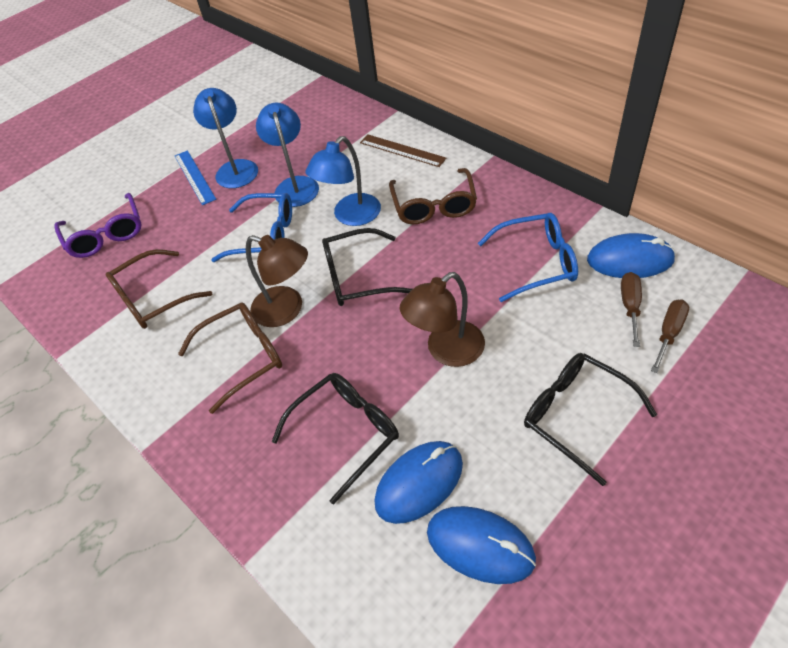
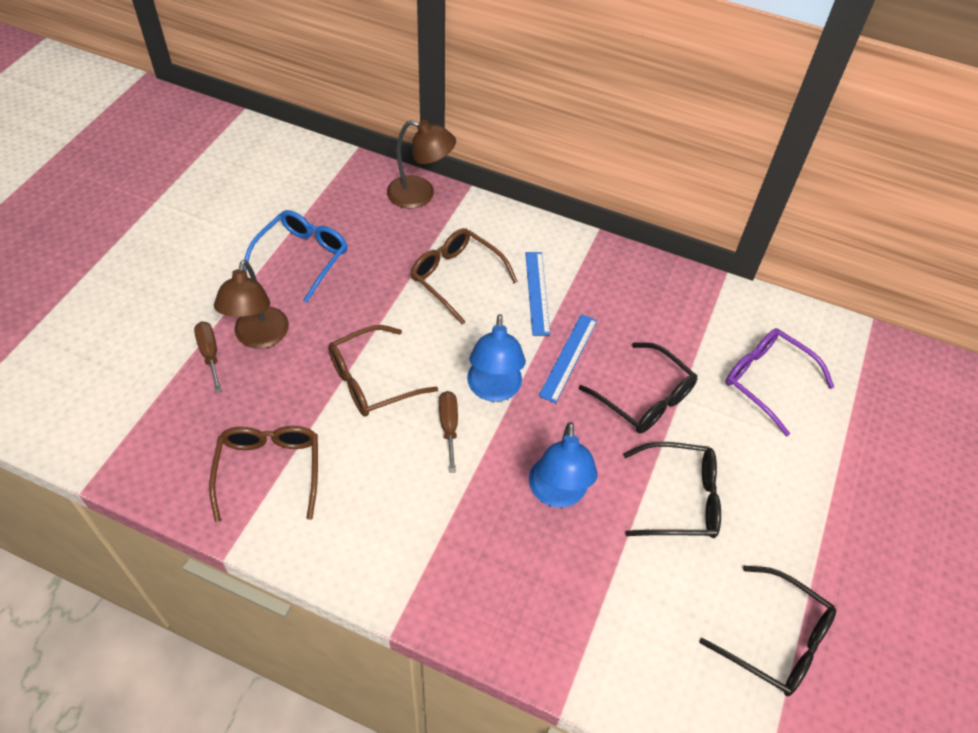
blue glasses: 2 -> 1
blue lamp: 3 -> 2
blue mouse: 3 -> 0
blue ruler: 1 -> 2
brown ruler: 1 -> 0

